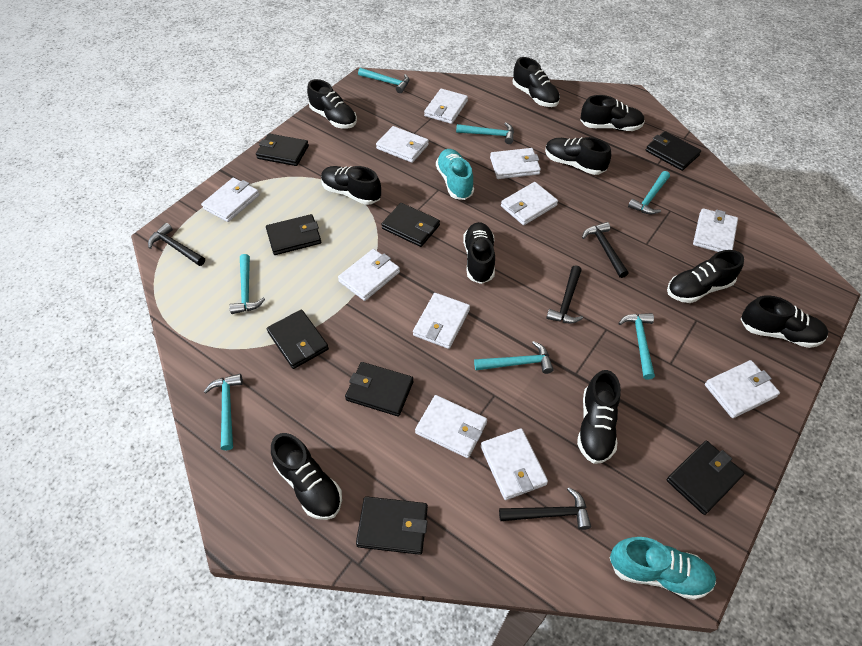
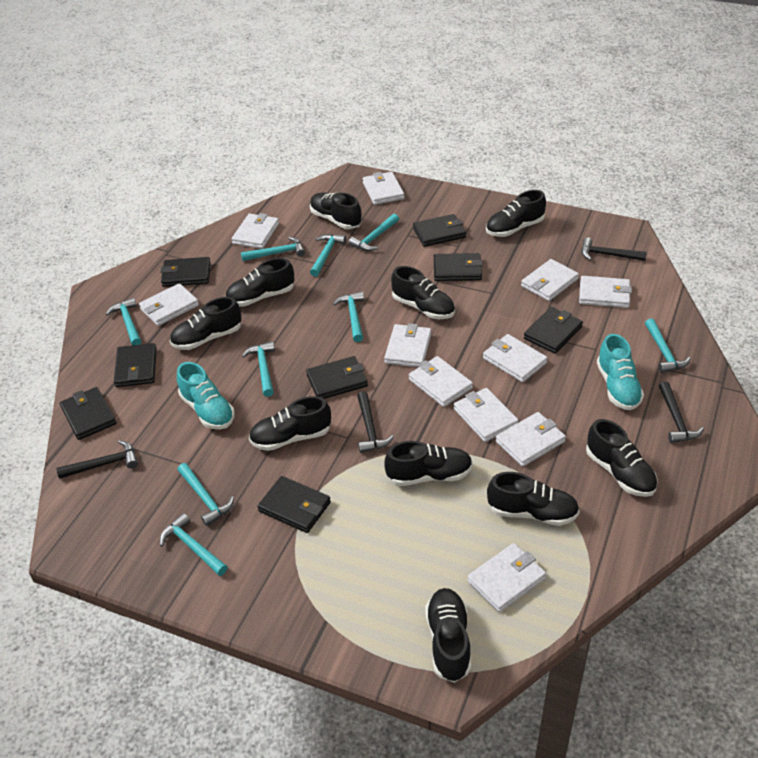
turquoise hammer: 7 -> 9

